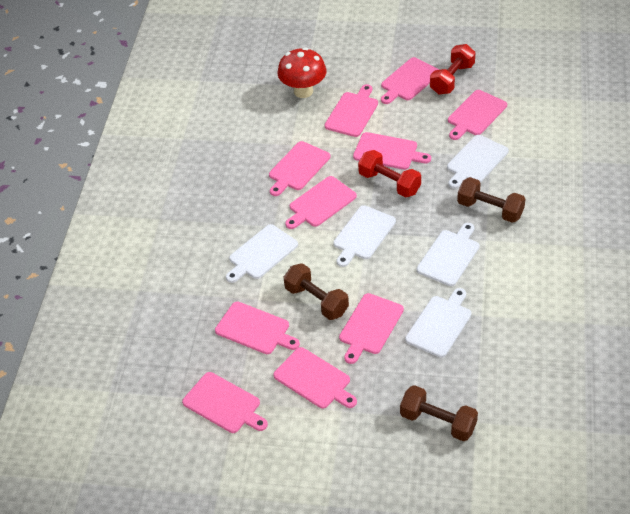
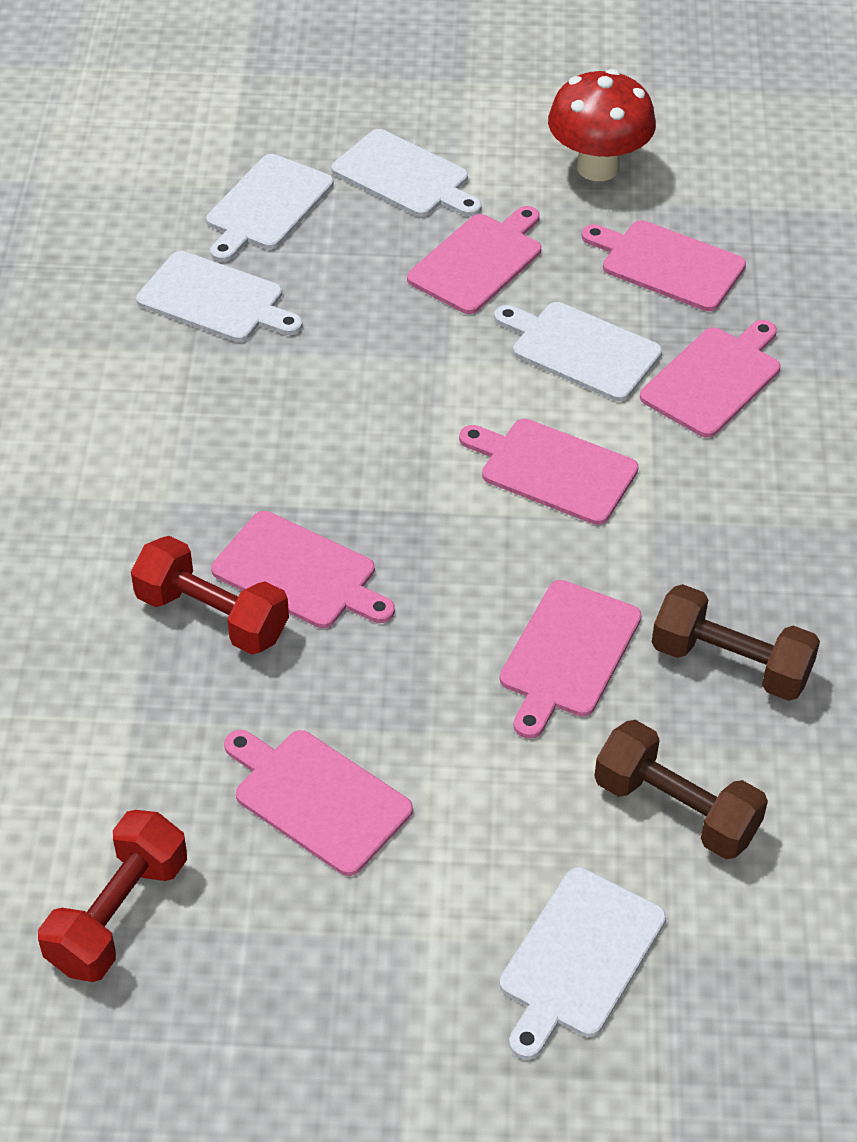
brown dumbbell: 3 -> 2
pink cutting board: 10 -> 7

